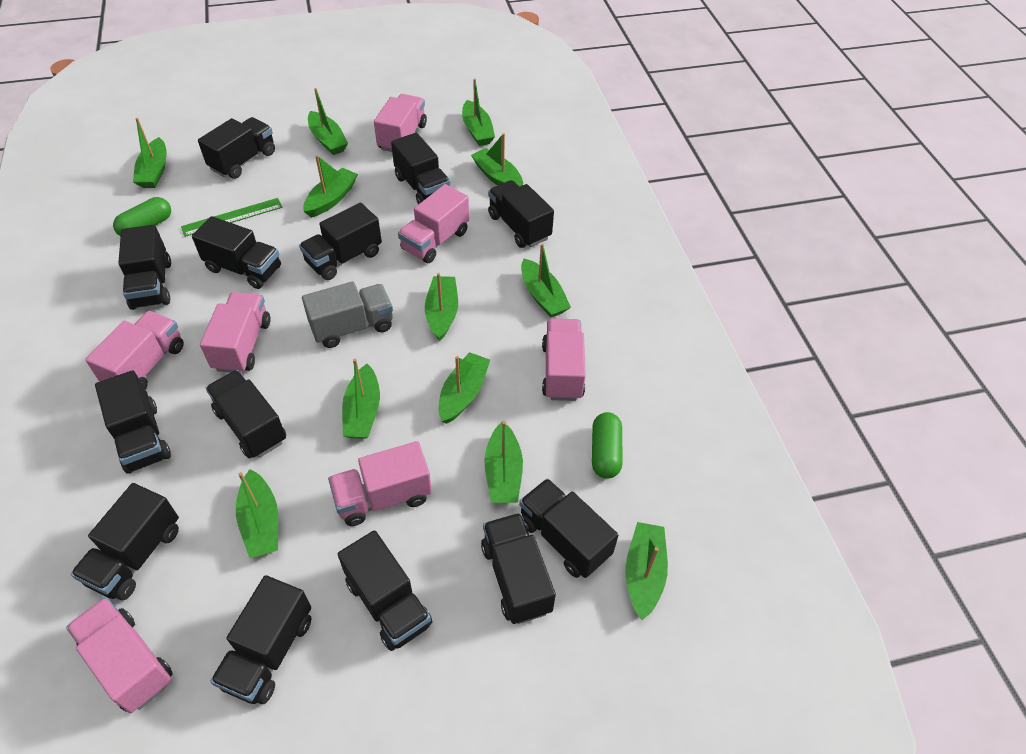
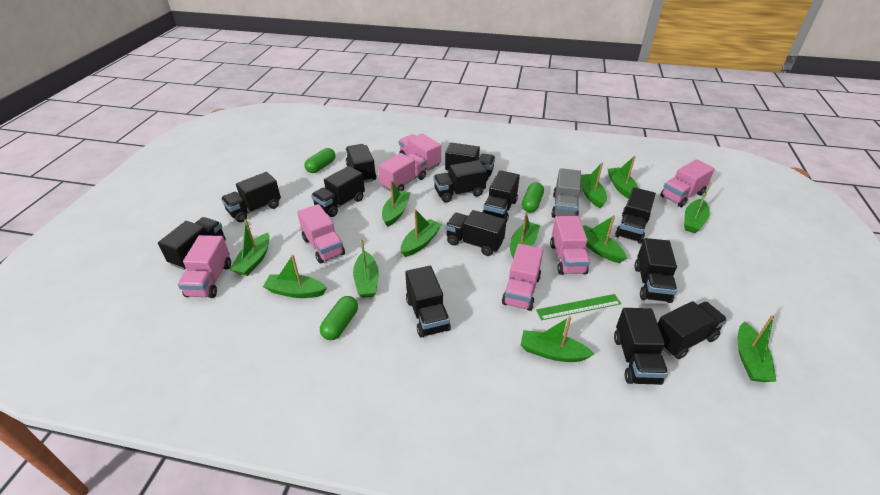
green capsule: 2 -> 3

